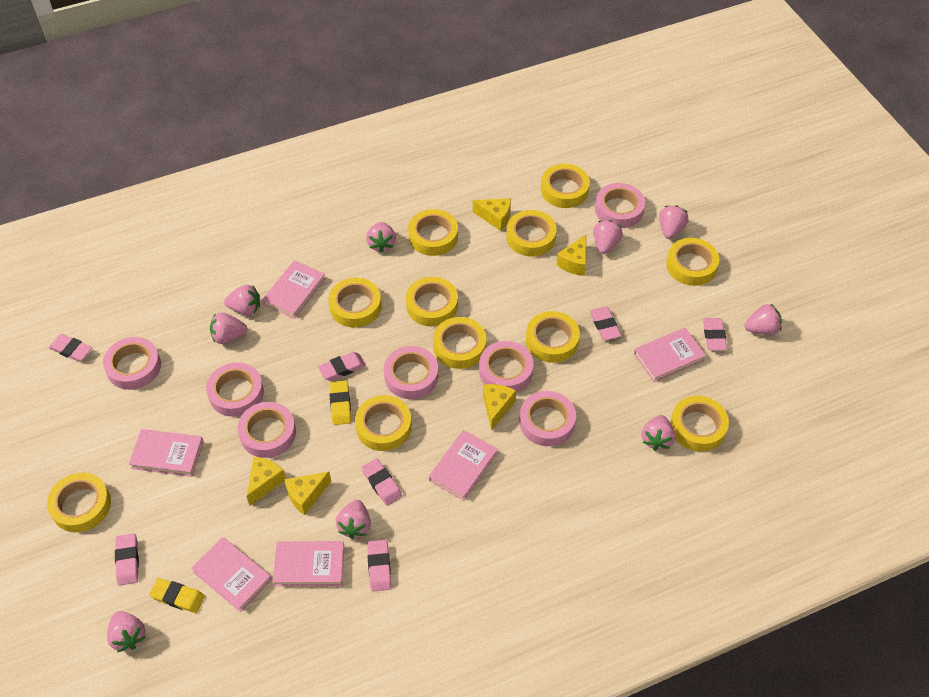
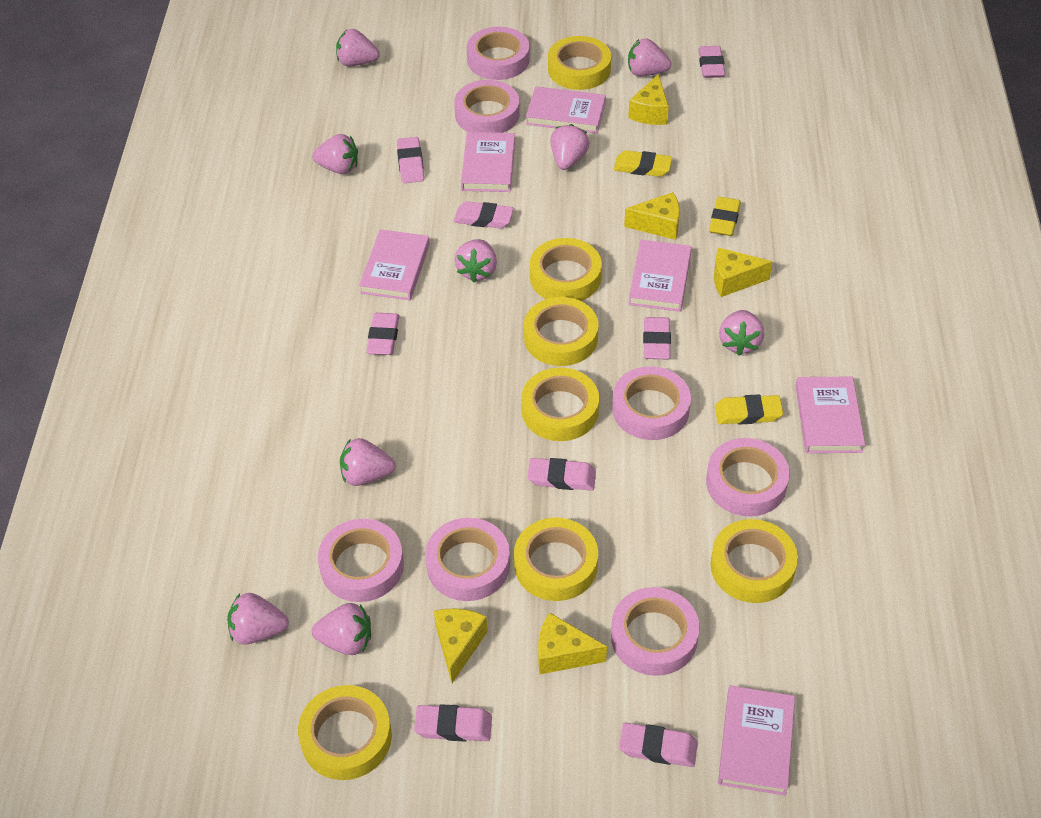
pink eraser: 7 -> 8
yellow eraser: 2 -> 3
yellow tape: 11 -> 7

